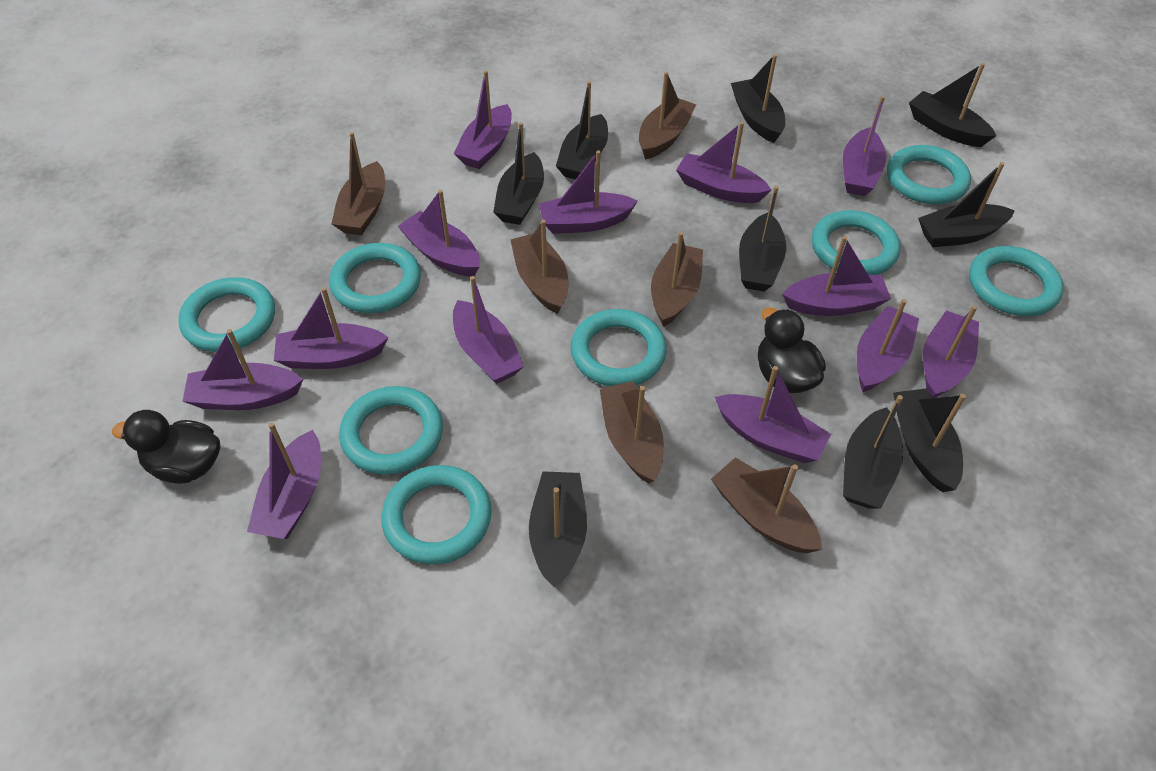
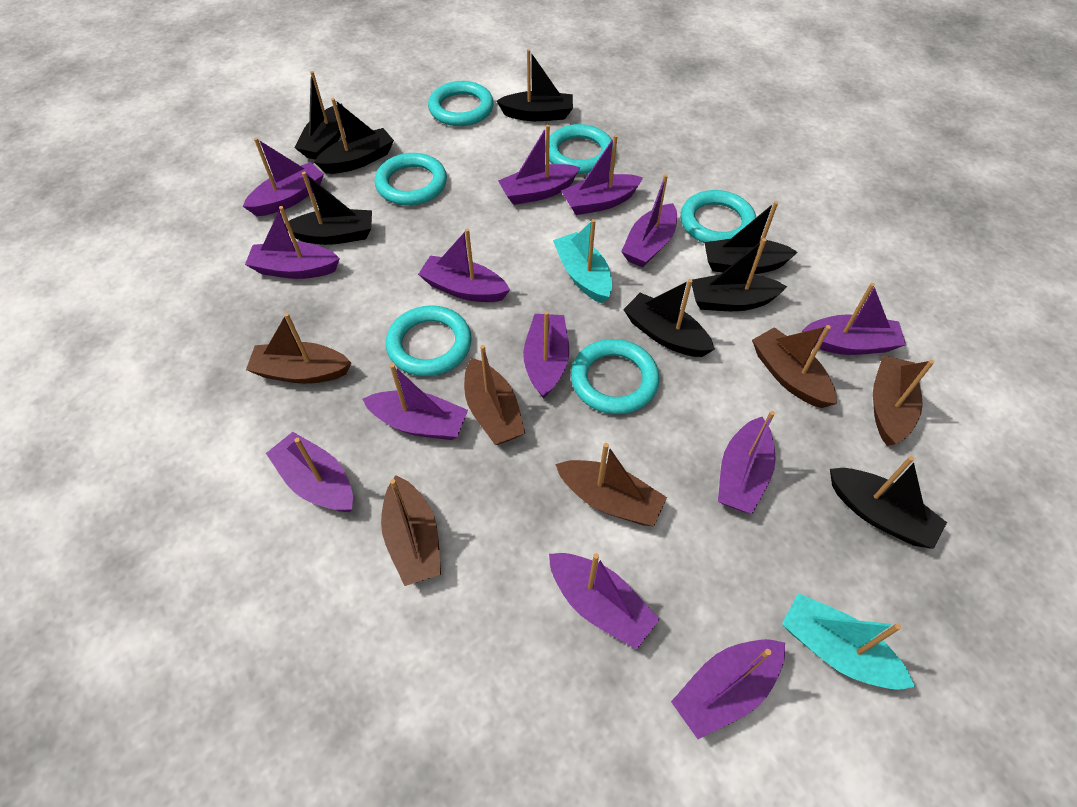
black boat: 9 -> 8
black duck: 2 -> 0
turquoise boat: 0 -> 2
turquoise ring: 8 -> 6

